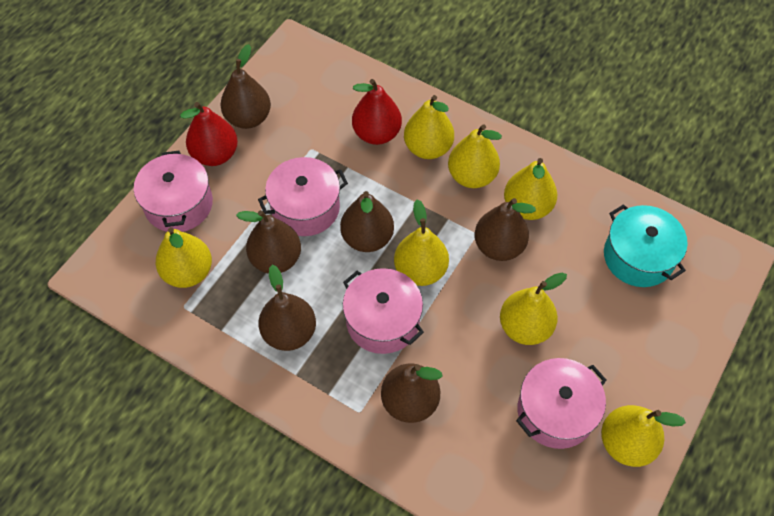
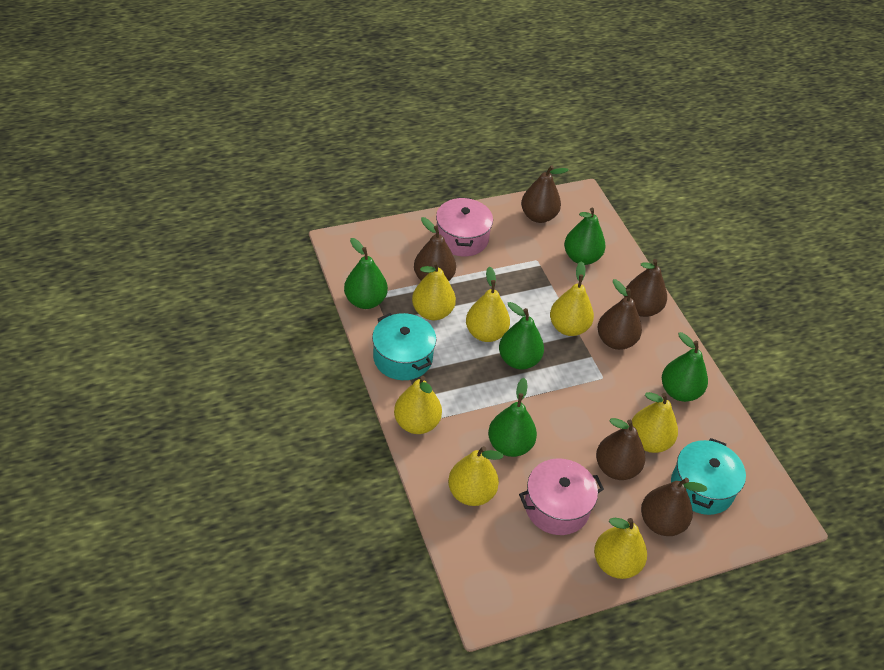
green pear: 0 -> 5
pink pot: 4 -> 2
red pear: 2 -> 0
turquoise pot: 1 -> 2

